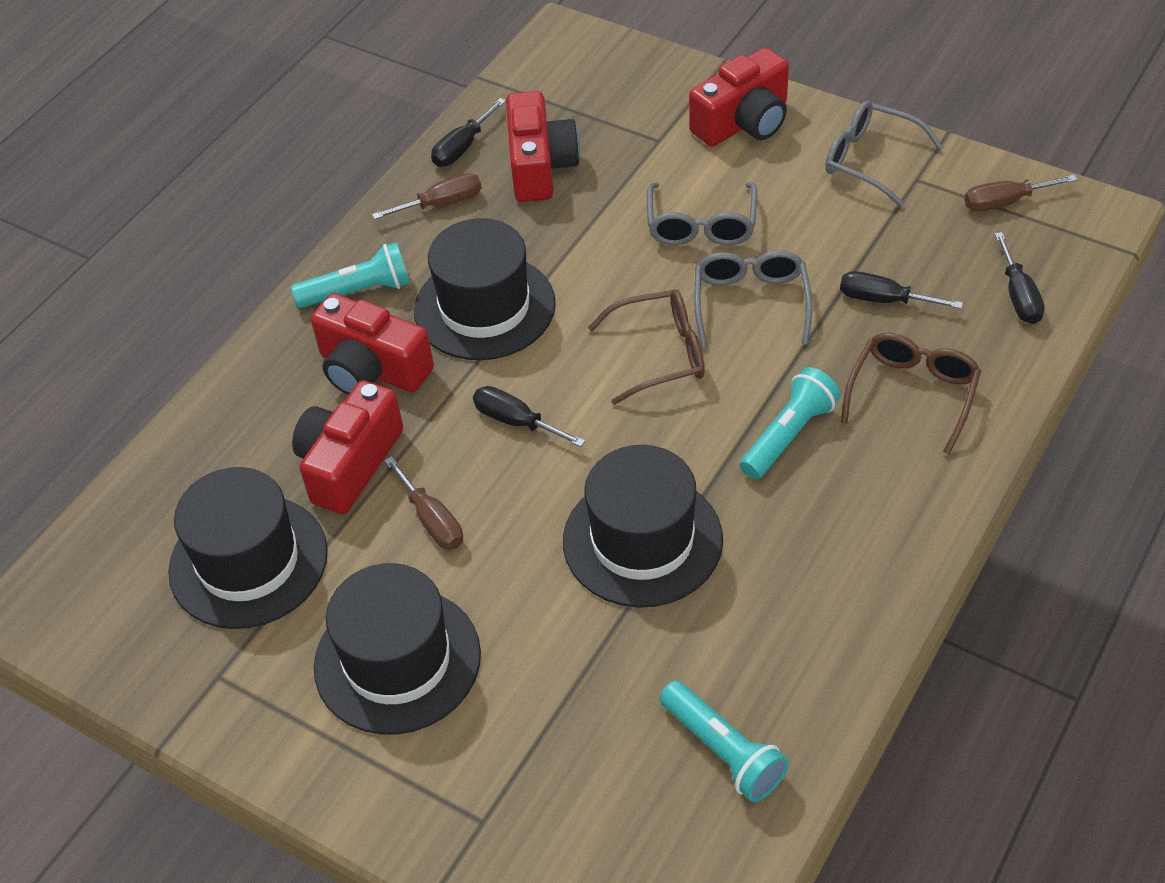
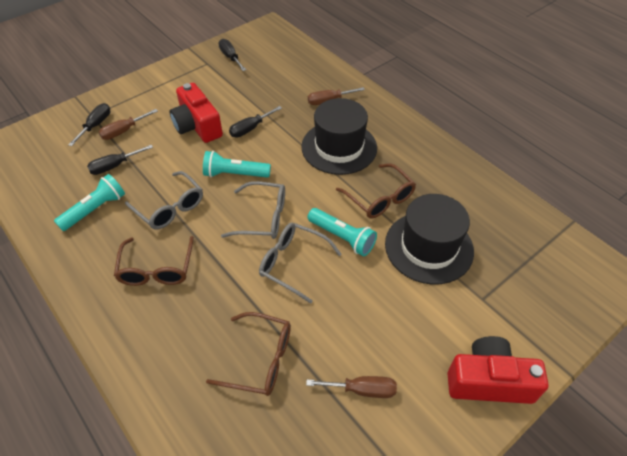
black hat: 4 -> 2
brown glasses: 2 -> 3
red camera: 4 -> 2

